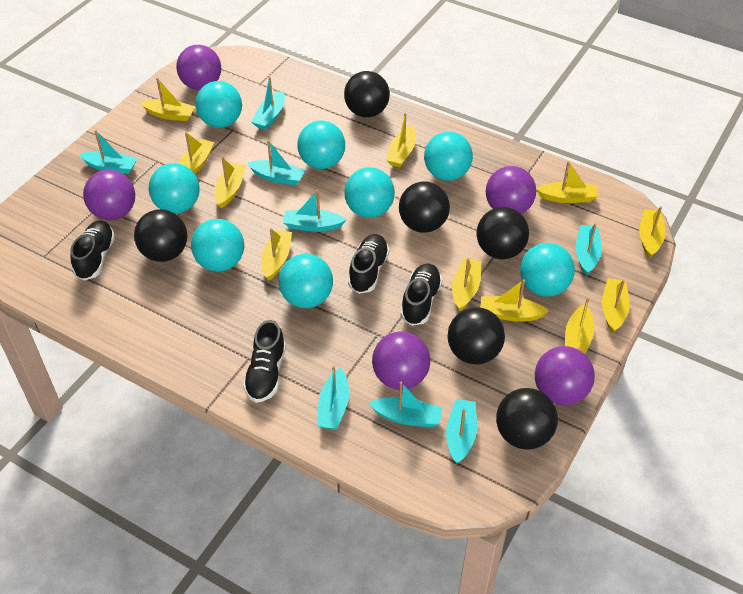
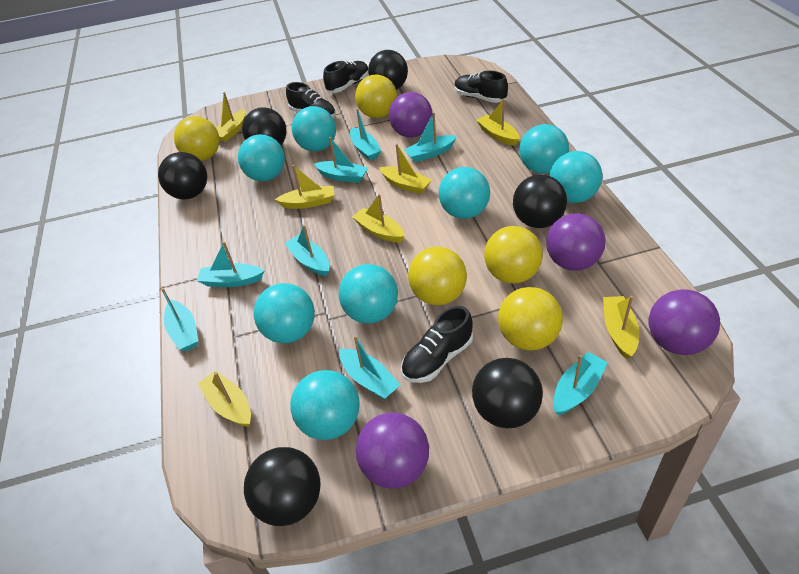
purple ball: 5 -> 4
yellow ball: 0 -> 5
yellow boat: 11 -> 7

